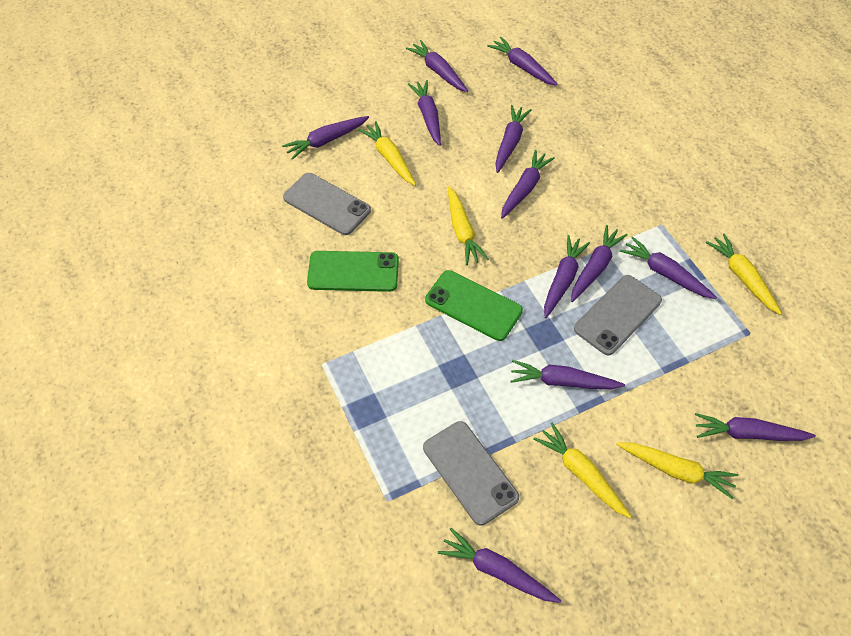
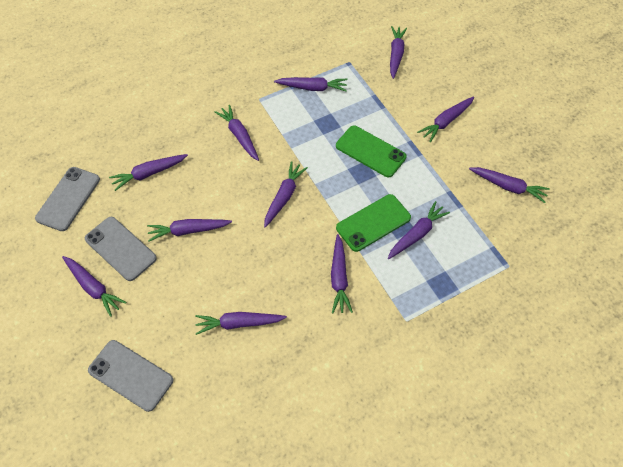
yellow carrot: 5 -> 0

